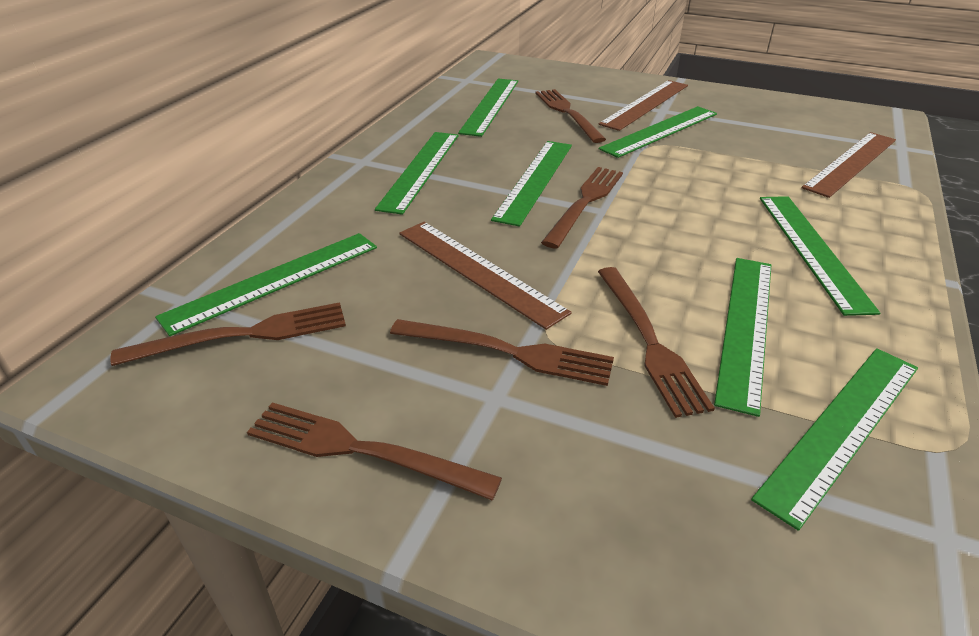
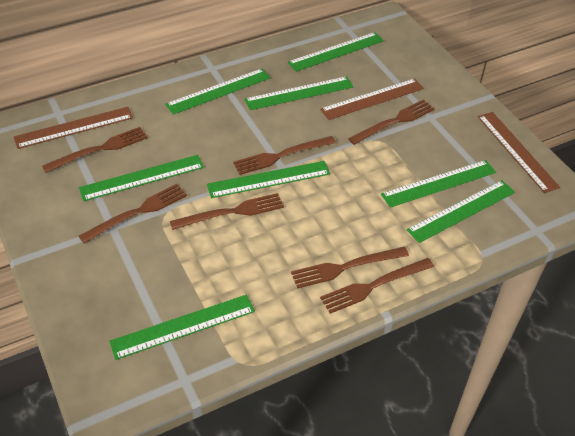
brown fork: 6 -> 7

